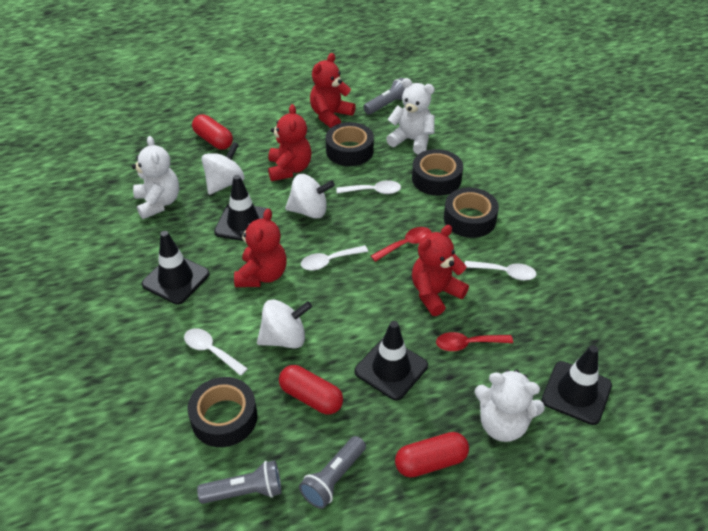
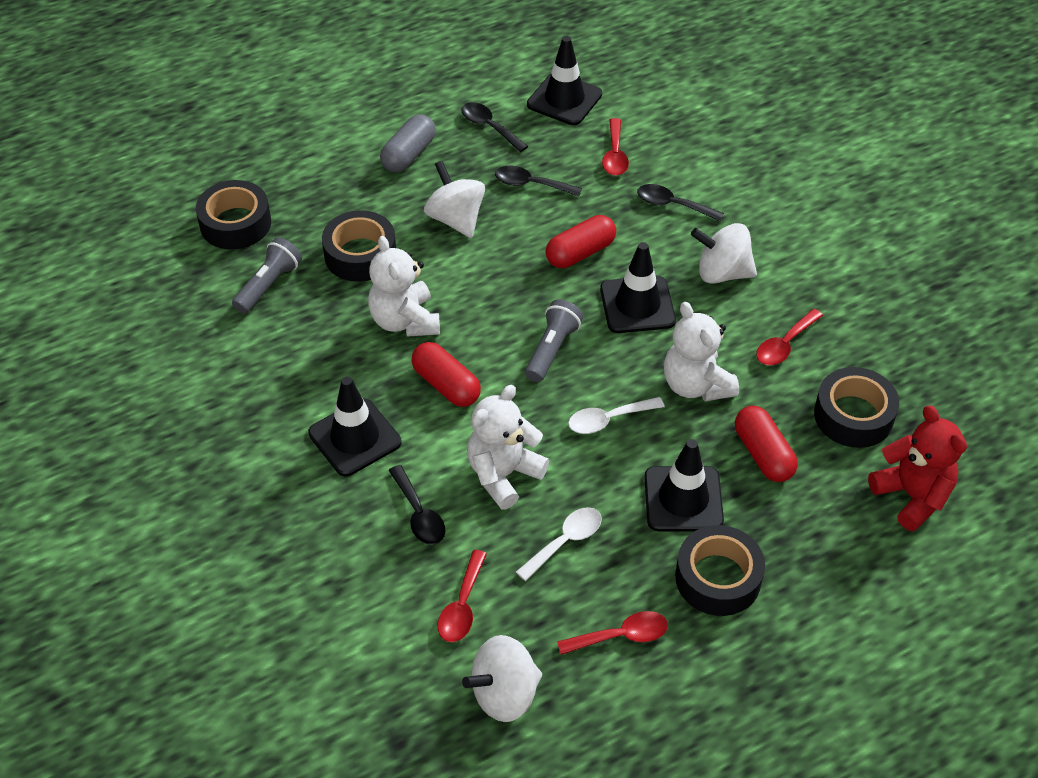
black spoon: 0 -> 4
grey capsule: 0 -> 1
grey flashlight: 3 -> 2
red spoon: 2 -> 4
red teddy bear: 4 -> 1
white spoon: 4 -> 2

